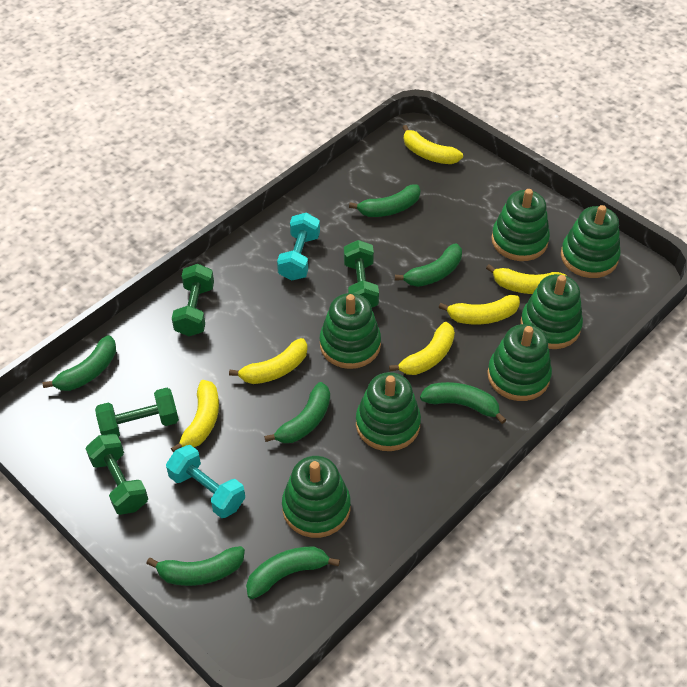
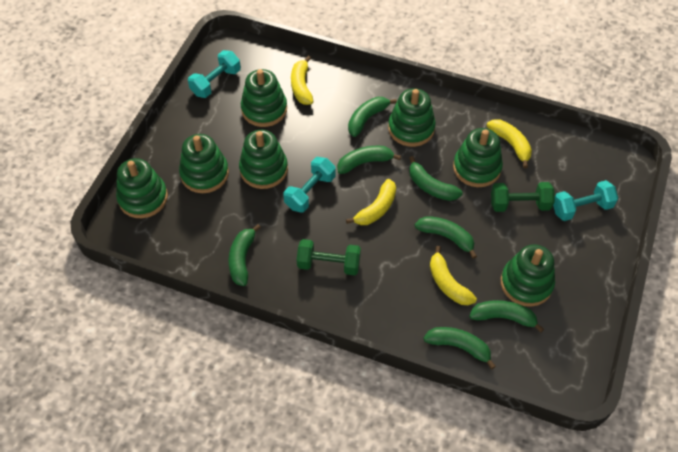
green dumbbell: 4 -> 2
turquoise dumbbell: 2 -> 3
yellow banana: 6 -> 4

